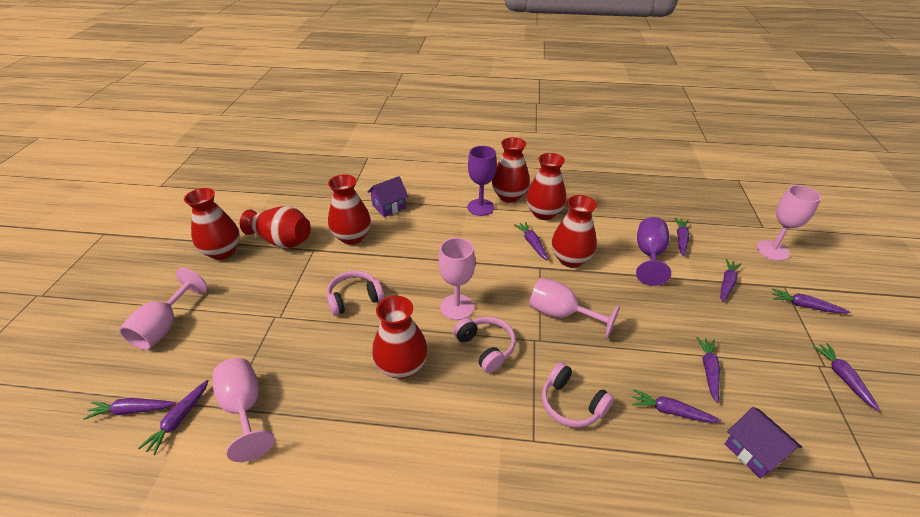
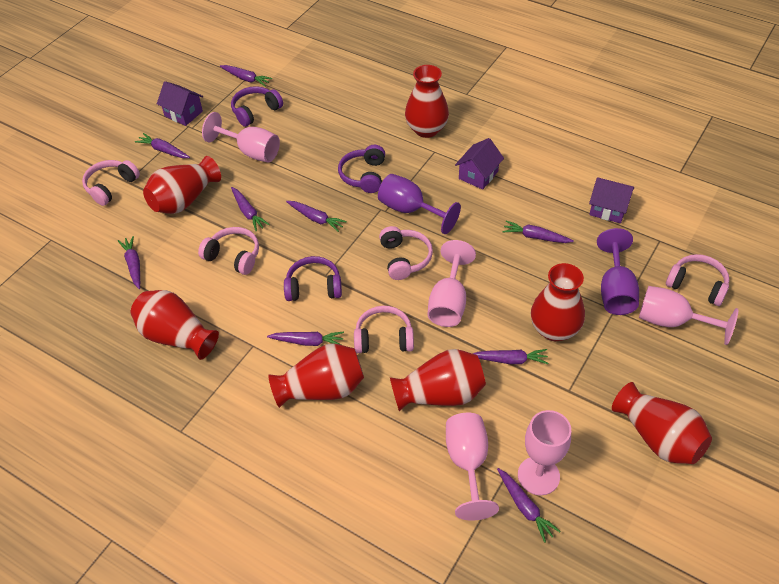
pink headphones: 3 -> 5
purple headphones: 0 -> 3
purple house: 2 -> 3

